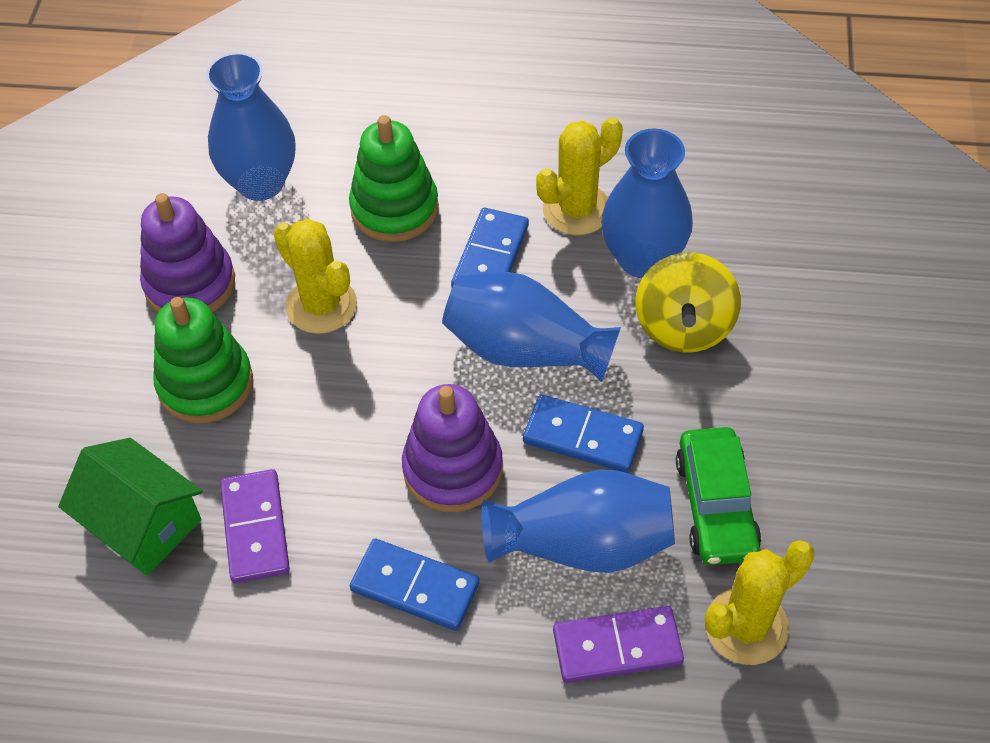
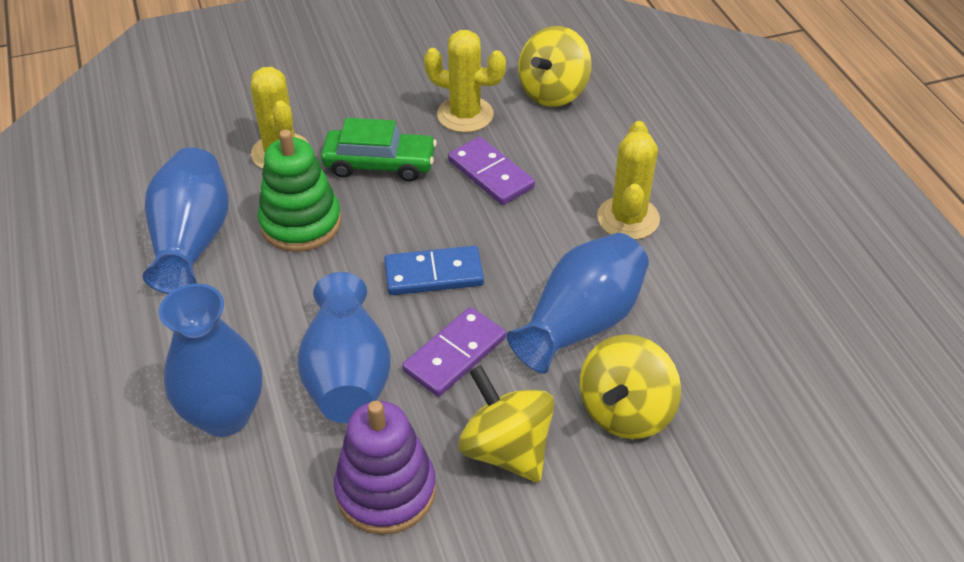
blue domino: 3 -> 1
green house: 1 -> 0
green stacking toy: 2 -> 1
purple stacking toy: 2 -> 1
yellow spinning top: 1 -> 3

